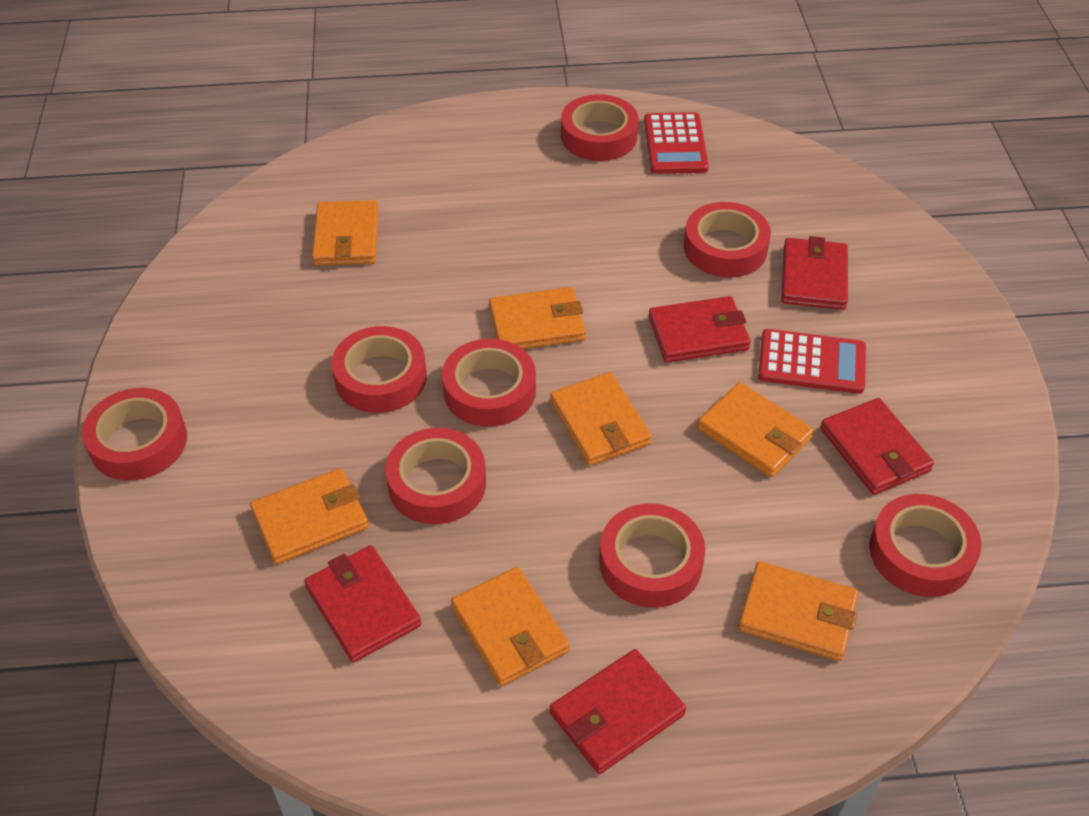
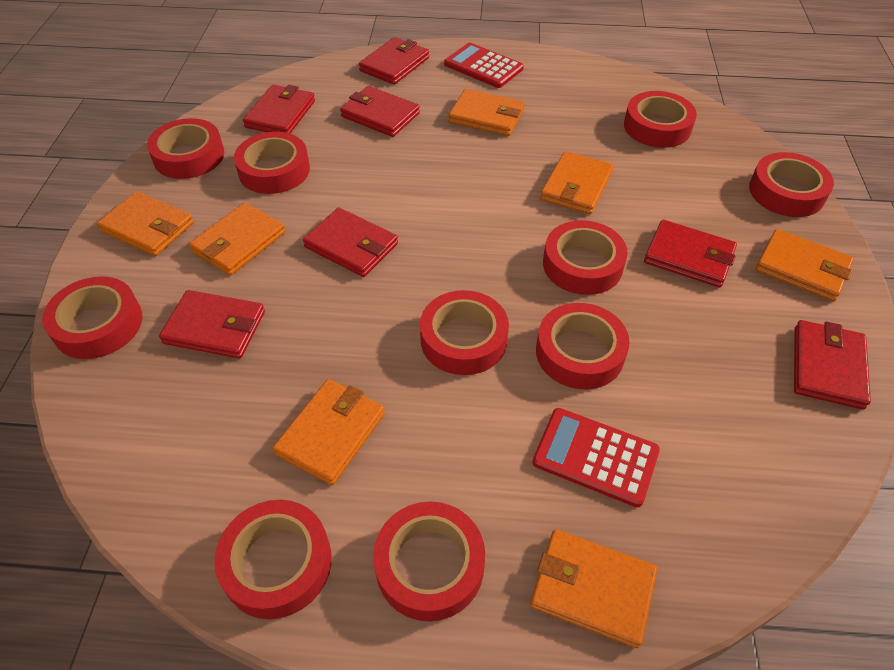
red tape: 8 -> 10
red wallet: 5 -> 7

